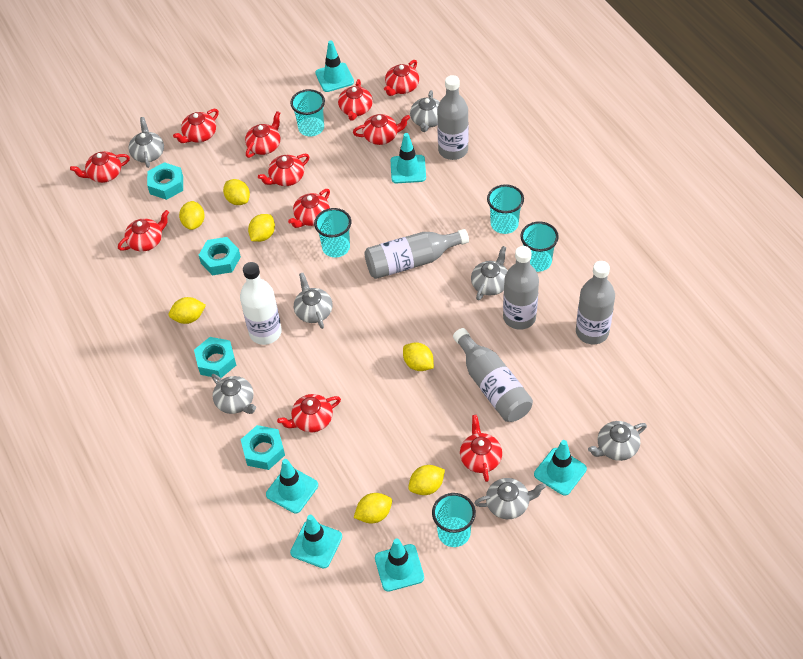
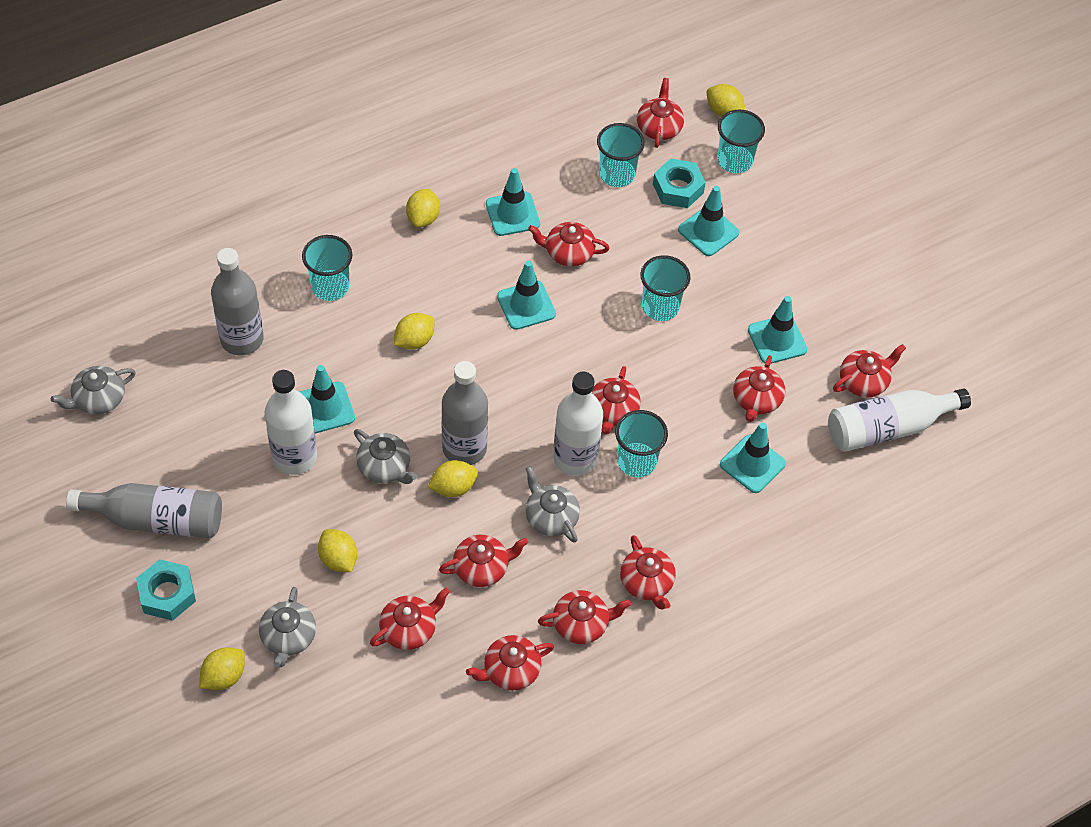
grey bottle: 5 -> 3
grey teapot: 7 -> 4
red teapot: 11 -> 10
turquoise nut: 4 -> 2
white bottle: 1 -> 3
yellow lemon: 7 -> 6

